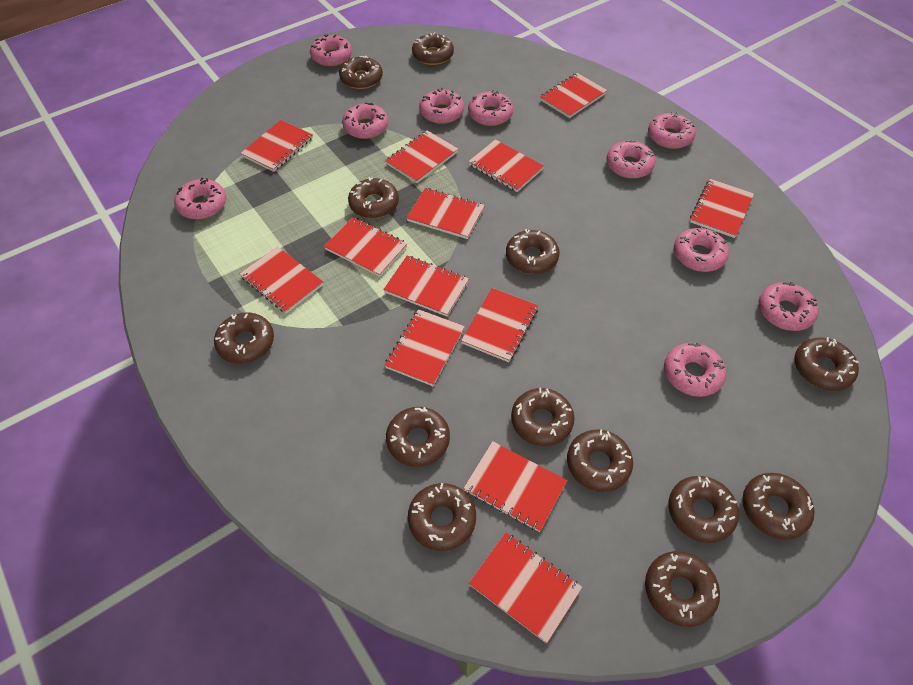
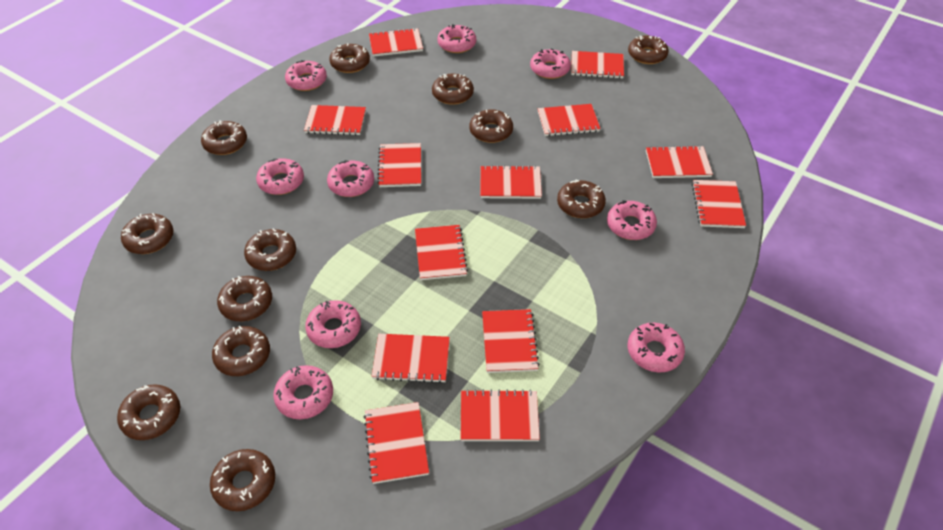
brown donut: 13 -> 12
pink donut: 10 -> 9

